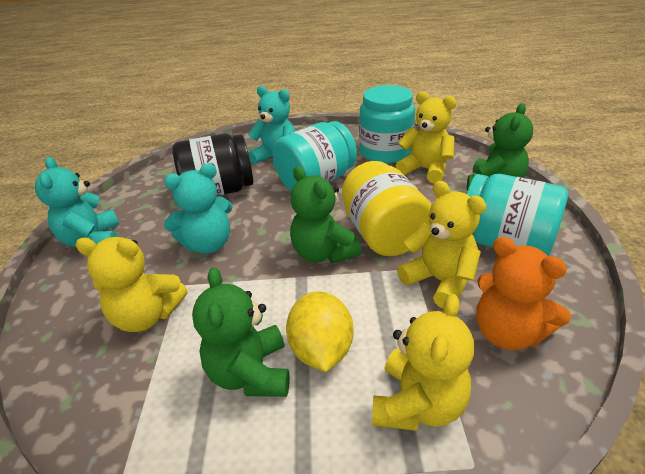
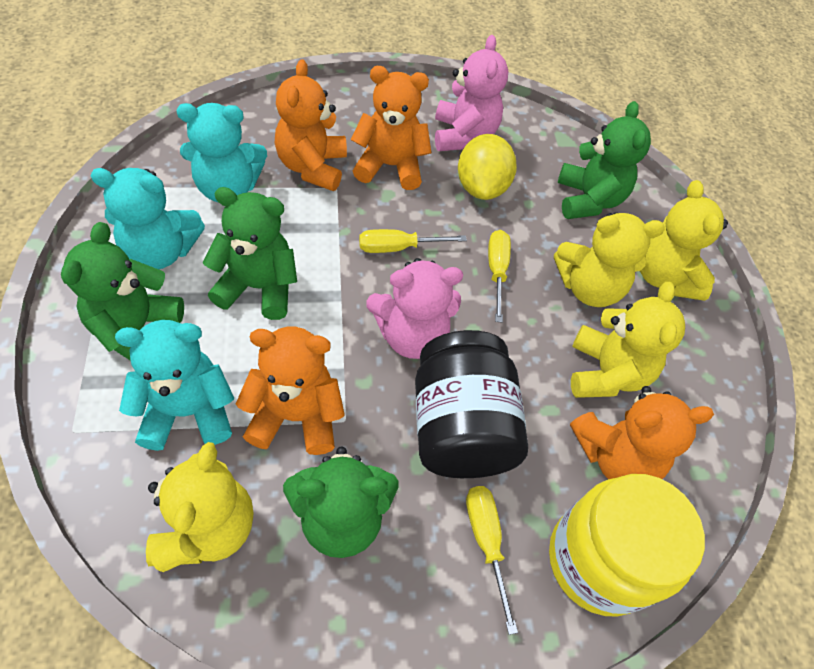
green teddy bear: 3 -> 4
orange teddy bear: 1 -> 4
pink teddy bear: 0 -> 2
turquoise jar: 3 -> 0
yellow screwdriver: 0 -> 3

